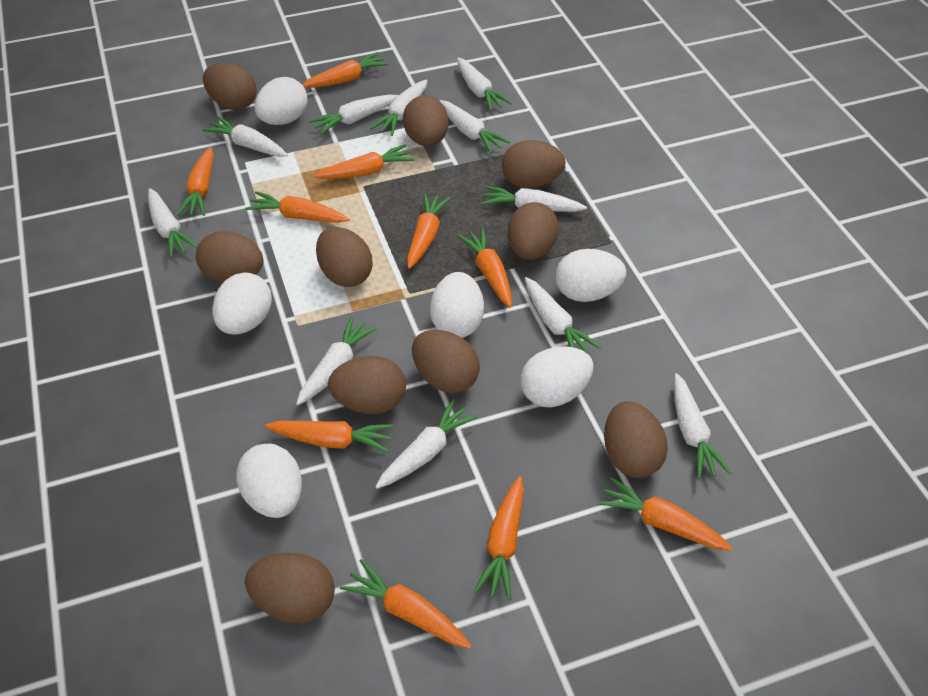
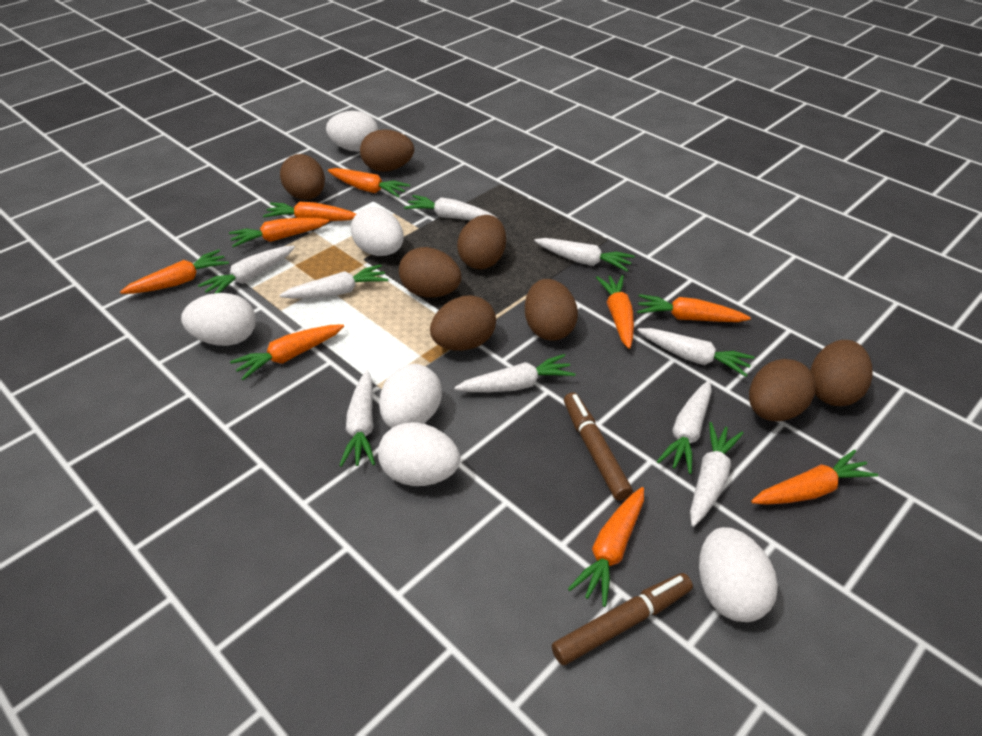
brown egg: 10 -> 8
brown marker: 0 -> 2
orange carrot: 10 -> 9
white carrot: 11 -> 9

